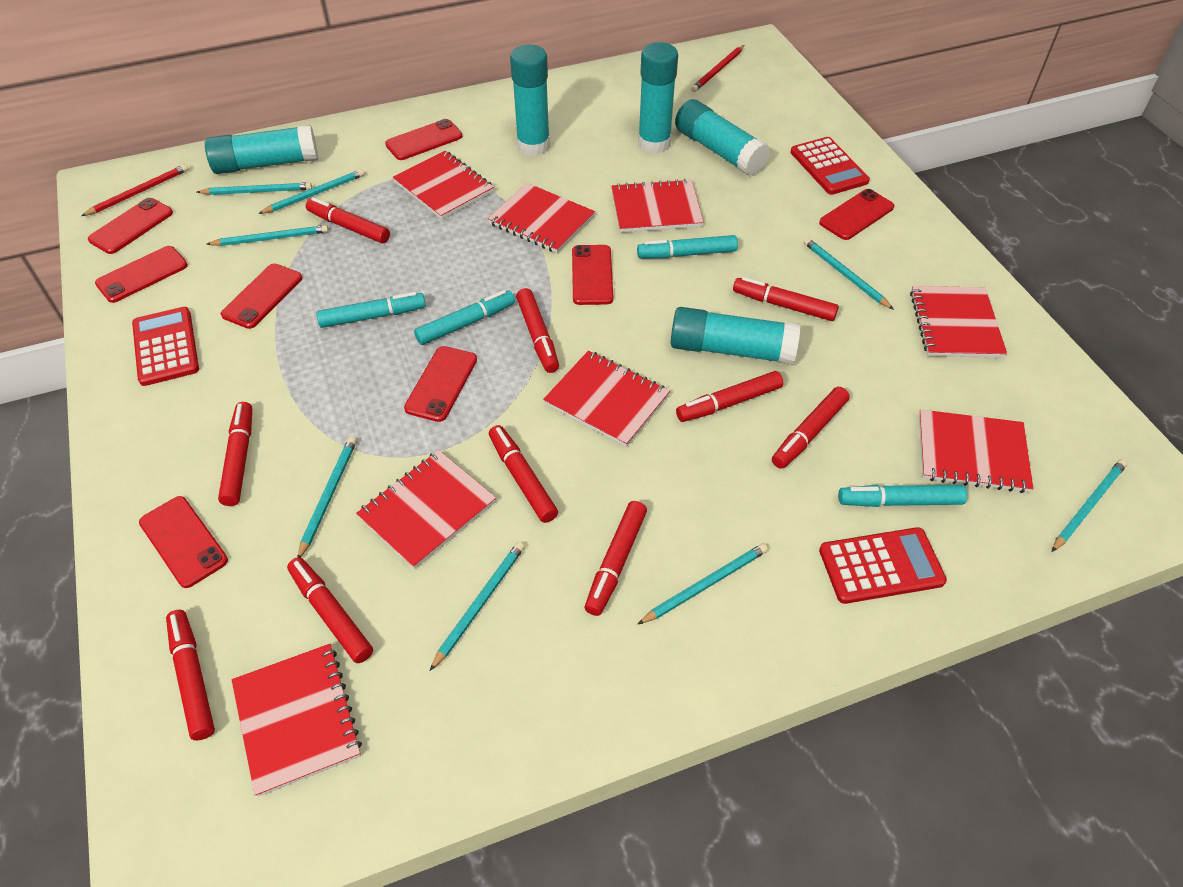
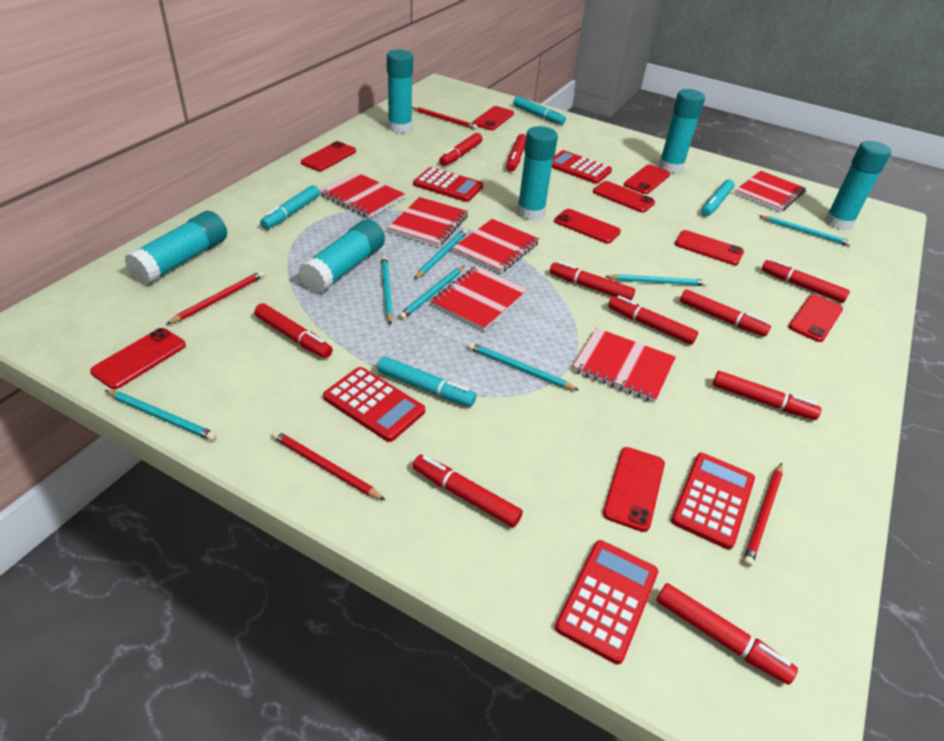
red calculator: 3 -> 5
red notebook: 8 -> 6
red pencil: 2 -> 4
red phone: 8 -> 9
turquoise glue stick: 5 -> 6
turquoise pencil: 8 -> 7

